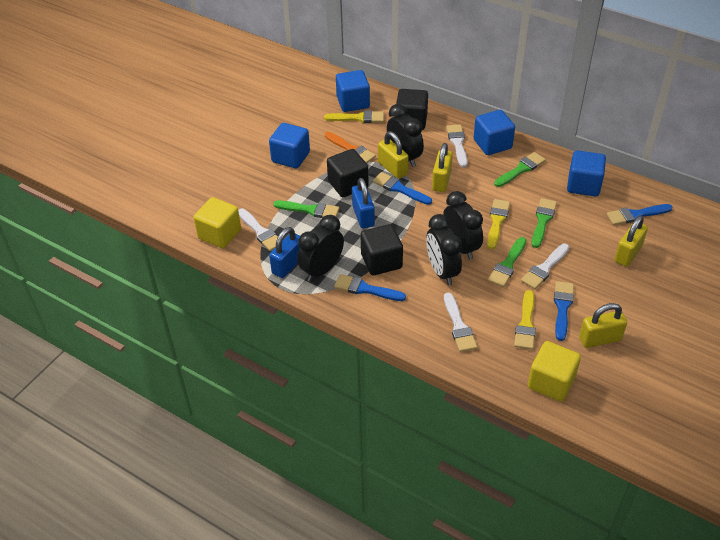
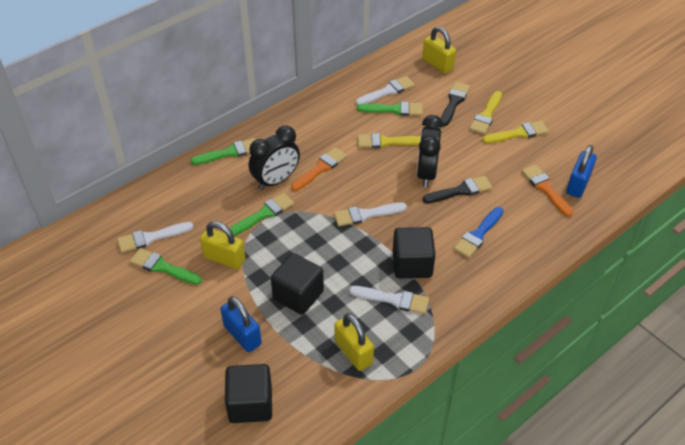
black brush: 0 -> 2
black clock: 4 -> 2
blue brush: 4 -> 1
blue cube: 4 -> 0
orange brush: 1 -> 2
yellow cube: 2 -> 0
yellow padlock: 4 -> 3

